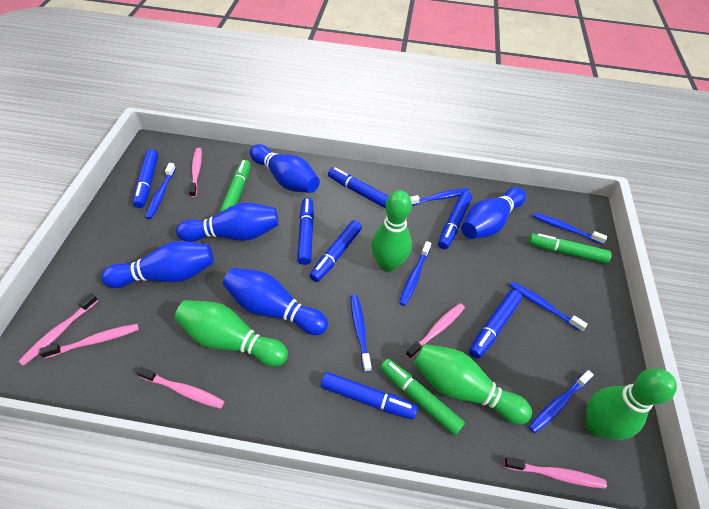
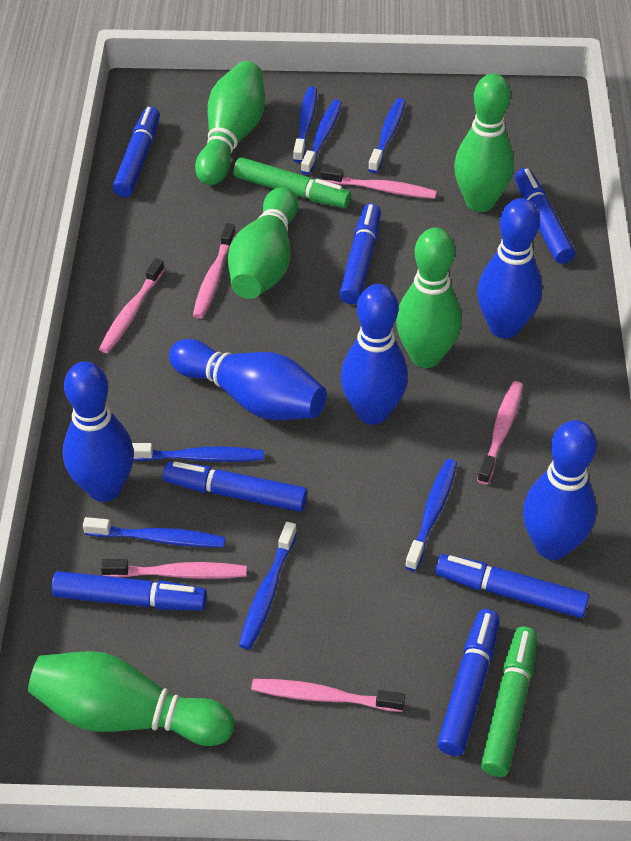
green bowling pin: 4 -> 5
green marker: 3 -> 2

